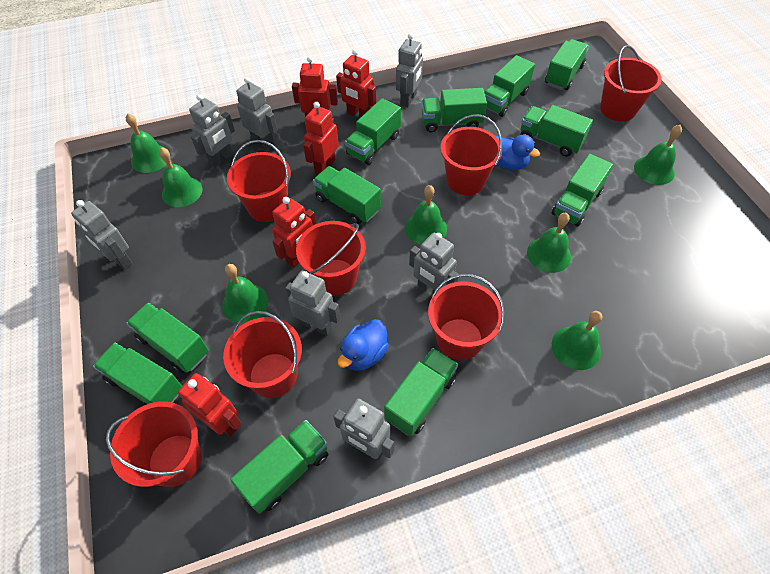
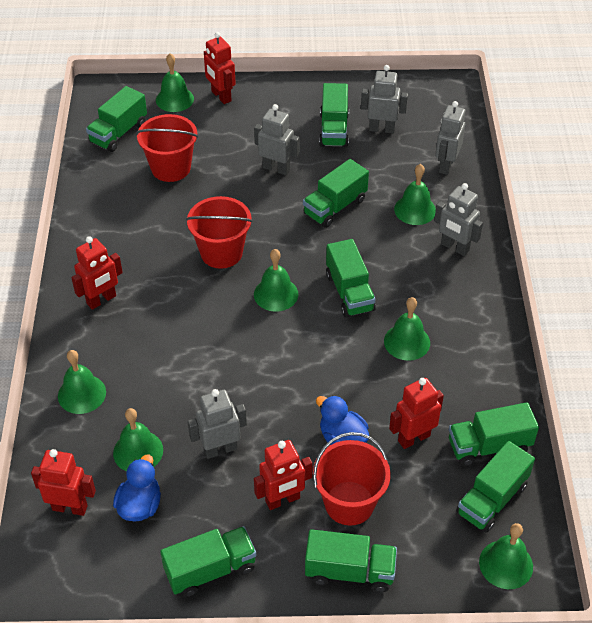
green truck: 11 -> 8
grey robot: 7 -> 5
red bucket: 7 -> 3

